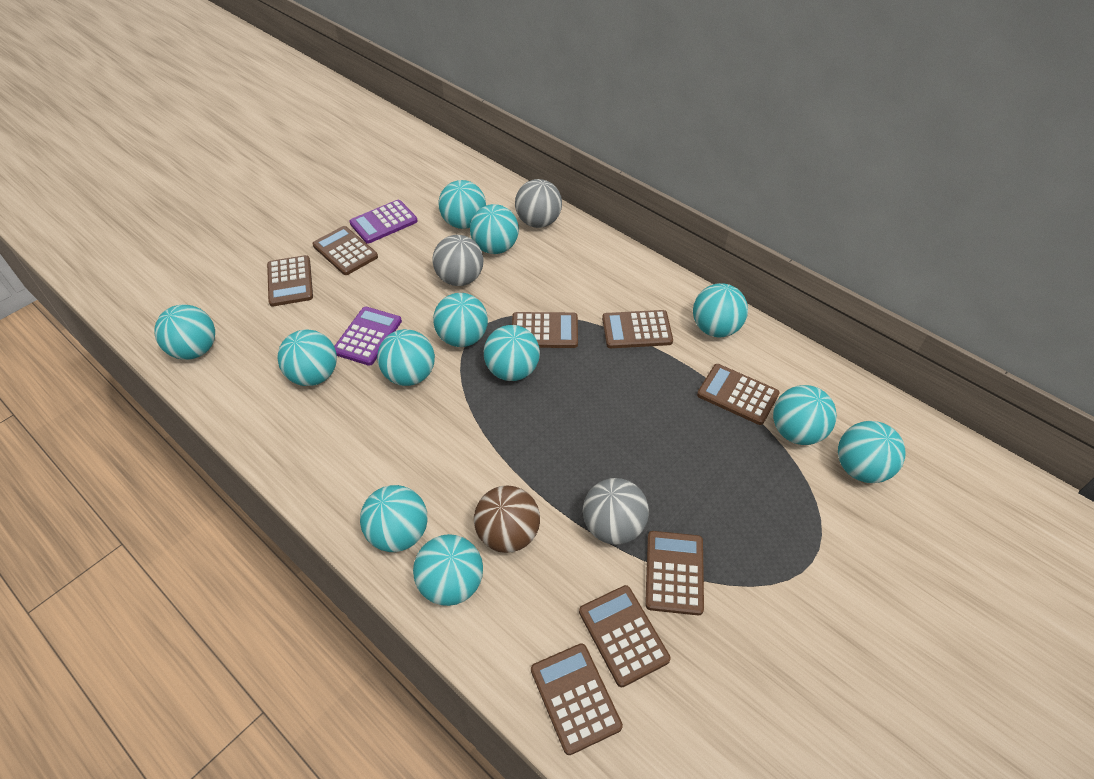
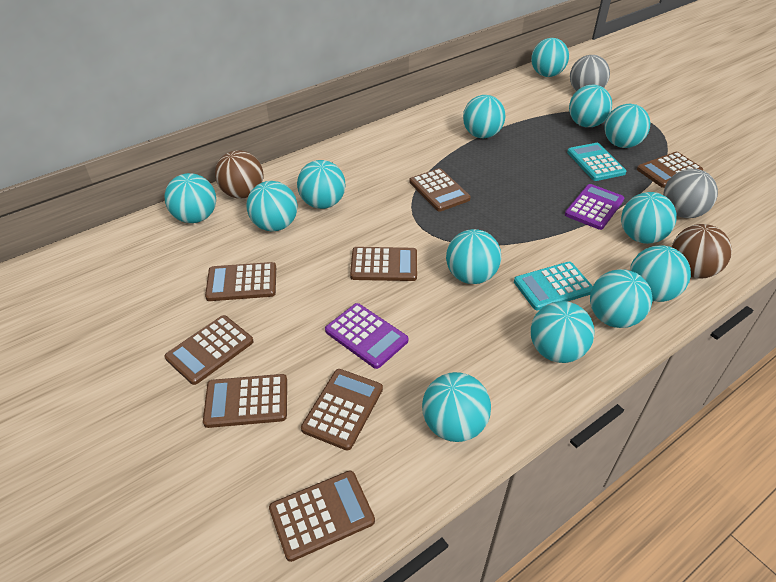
brown ball: 1 -> 2
grey ball: 3 -> 2
turquoise ball: 12 -> 13
turquoise calculator: 0 -> 2

